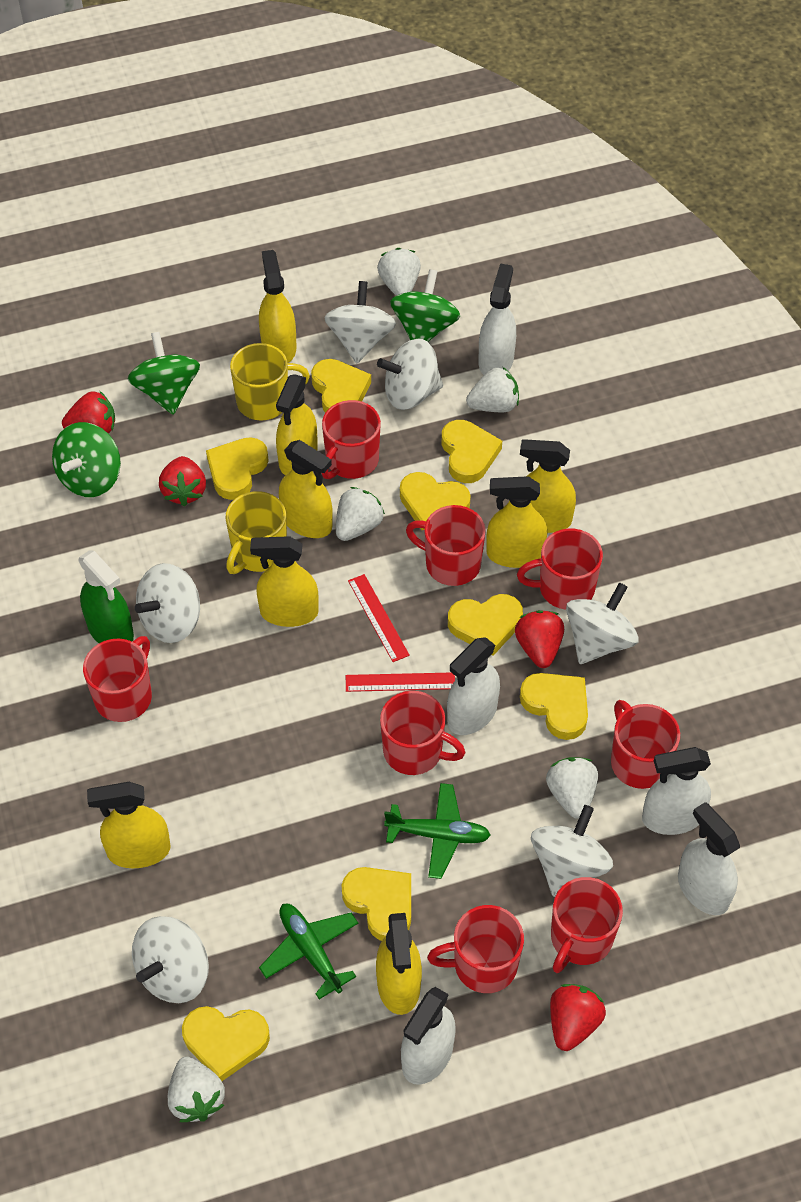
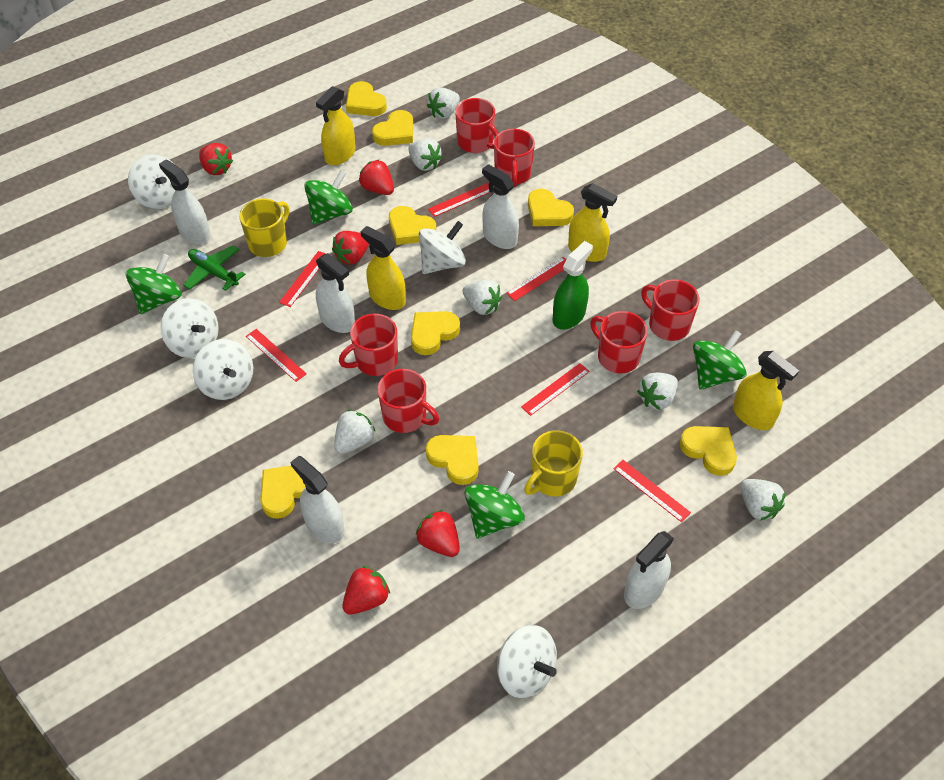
green plane: 2 -> 1
green spinning top: 3 -> 4
red mug: 8 -> 6
red ruler: 2 -> 6
red strawberry: 4 -> 5
white spinning top: 6 -> 5
white strawberry: 5 -> 6
yellow spray bottle: 8 -> 4

